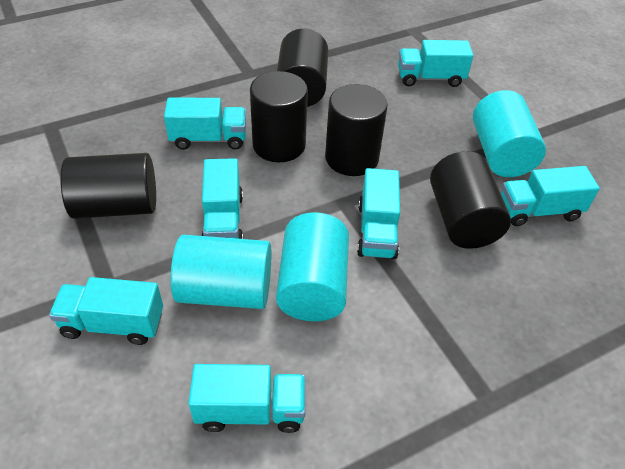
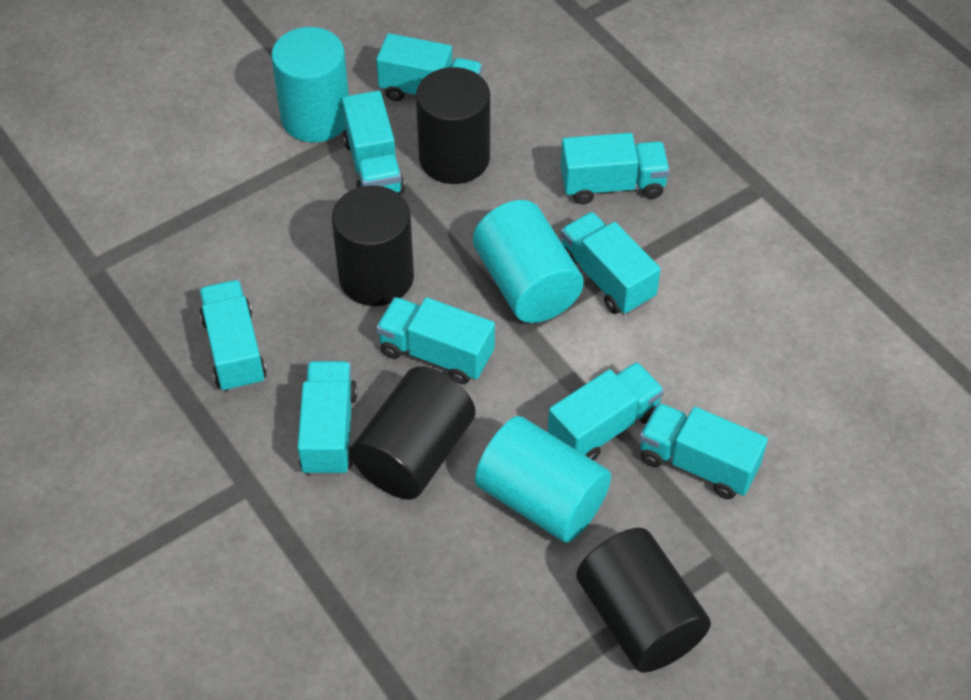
black cylinder: 5 -> 4
turquoise truck: 7 -> 9

